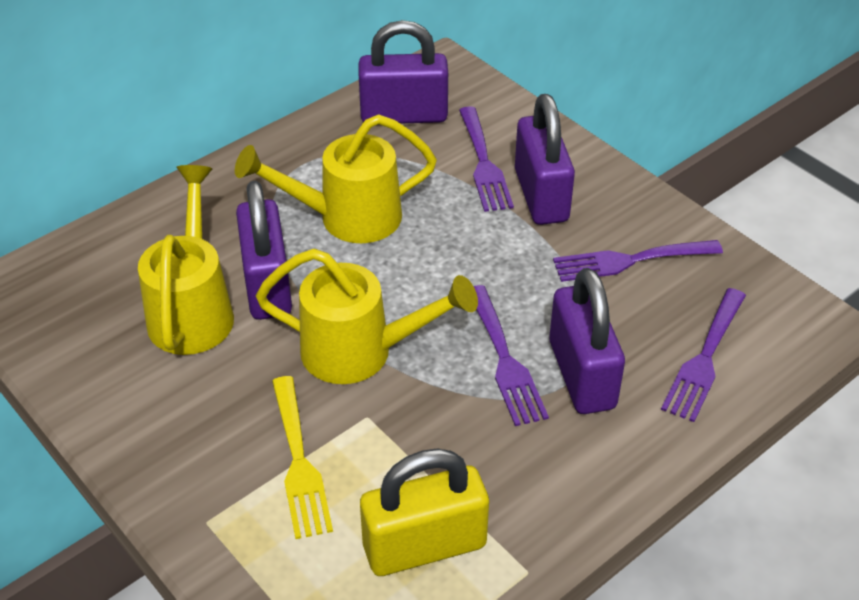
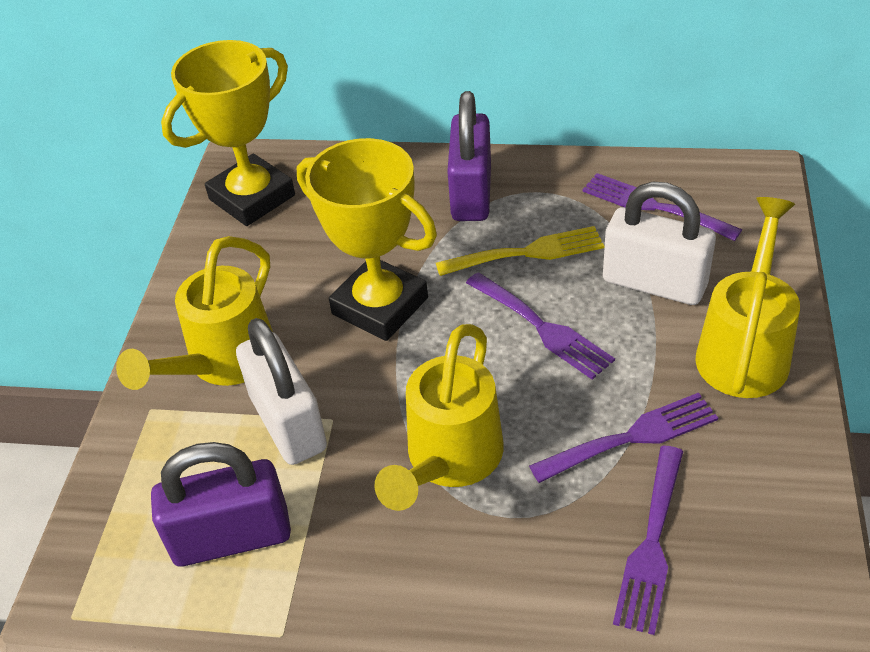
purple padlock: 4 -> 2
white padlock: 0 -> 2
yellow padlock: 1 -> 0
yellow trophy: 0 -> 2

